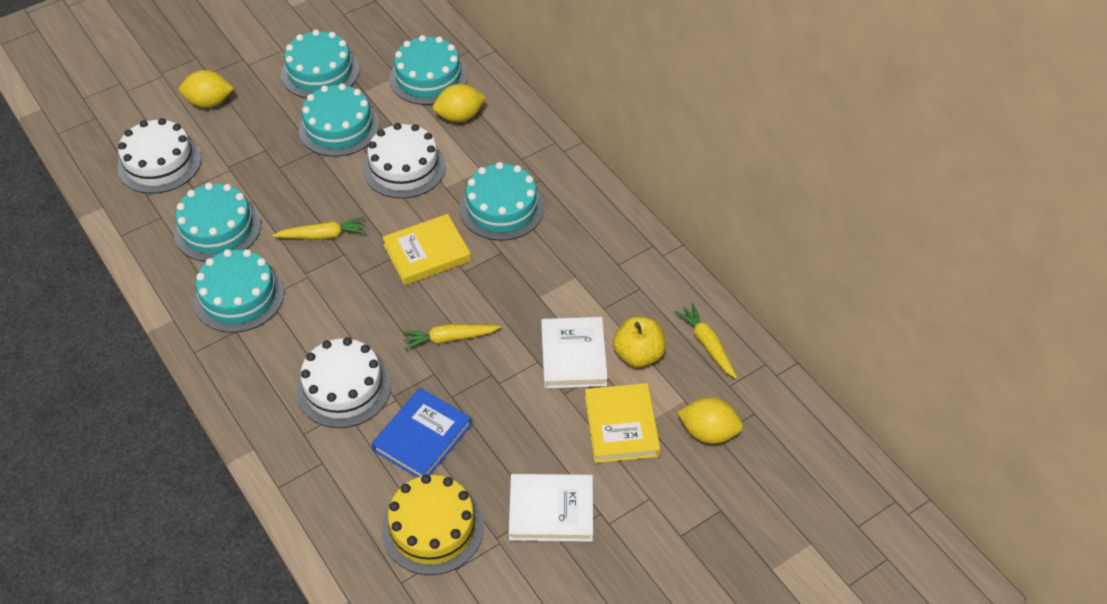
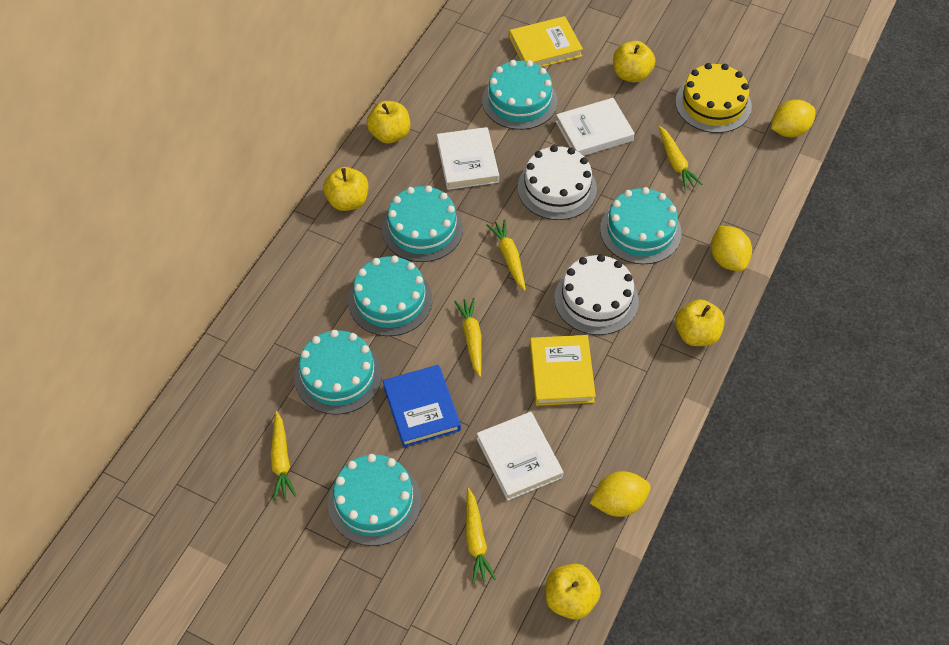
white book: 2 -> 3
white cake: 3 -> 2
yellow apple: 1 -> 5
yellow carrot: 3 -> 5

